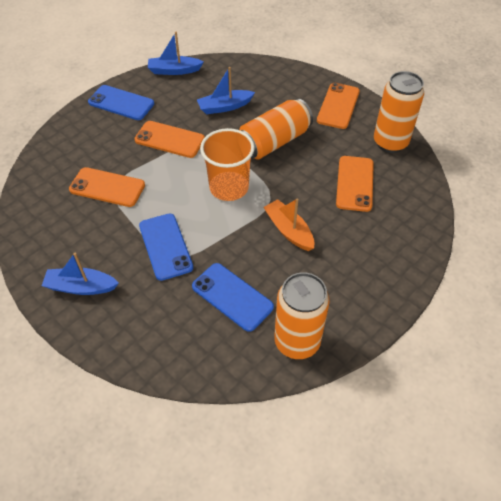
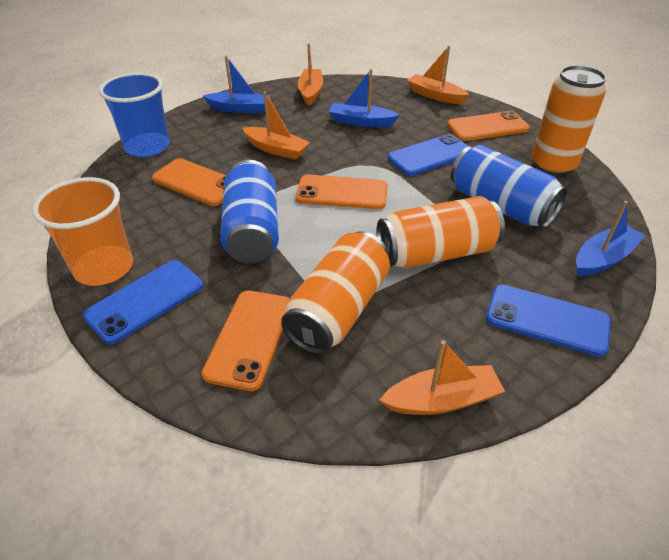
blue can: 0 -> 2
blue cup: 0 -> 1
orange boat: 1 -> 4

